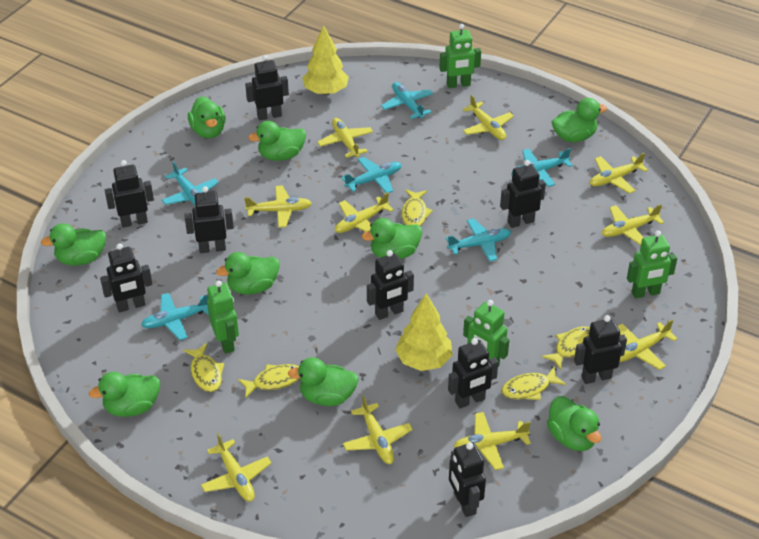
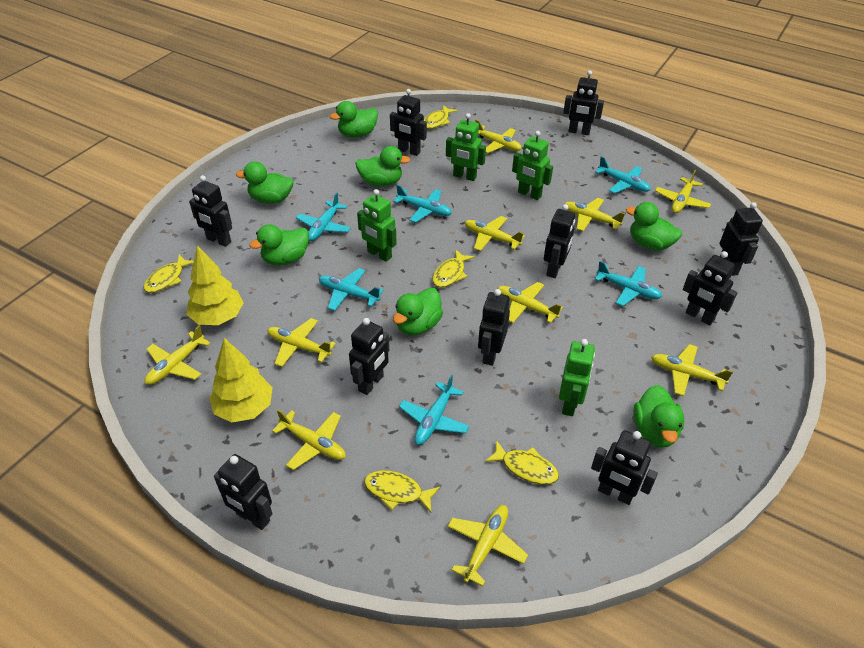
black robot: 9 -> 10
green duck: 9 -> 7

